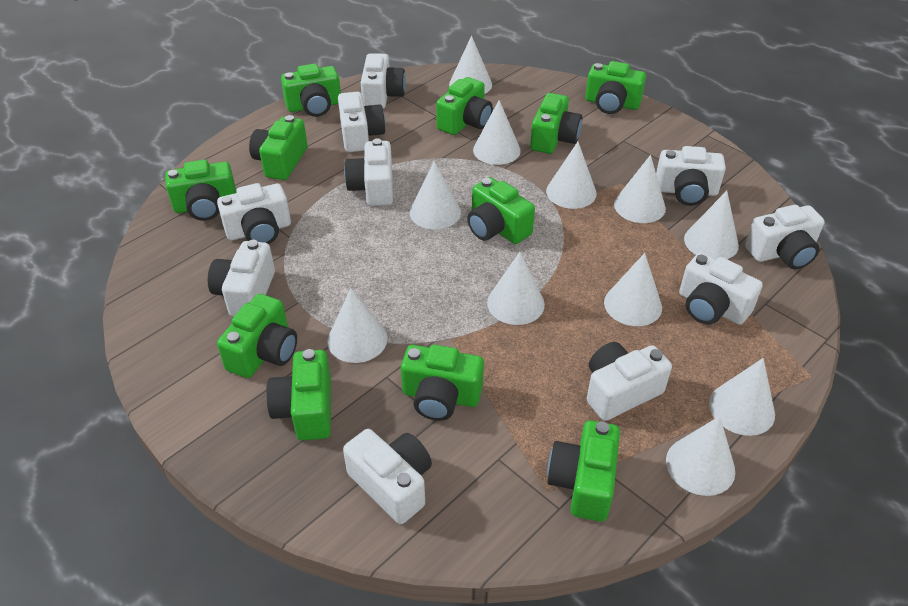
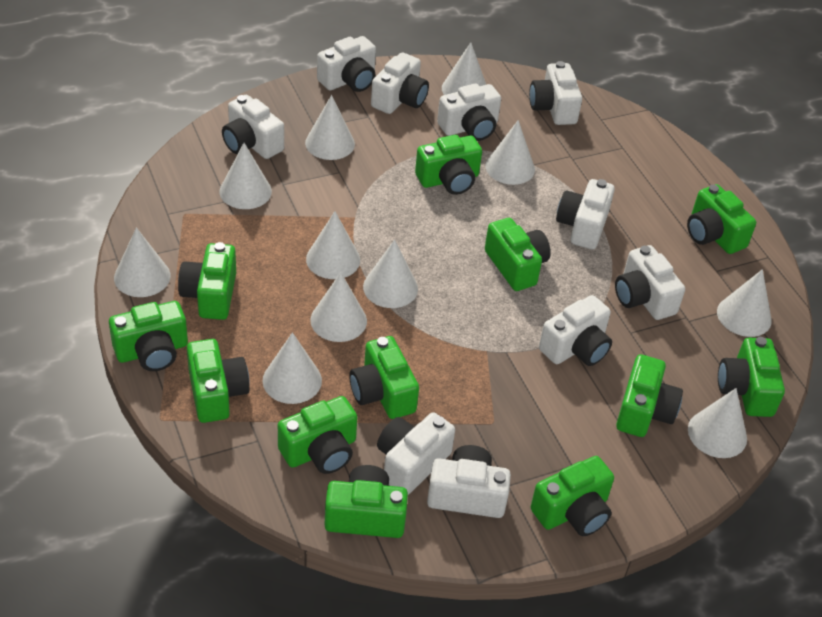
green camera: 11 -> 12

